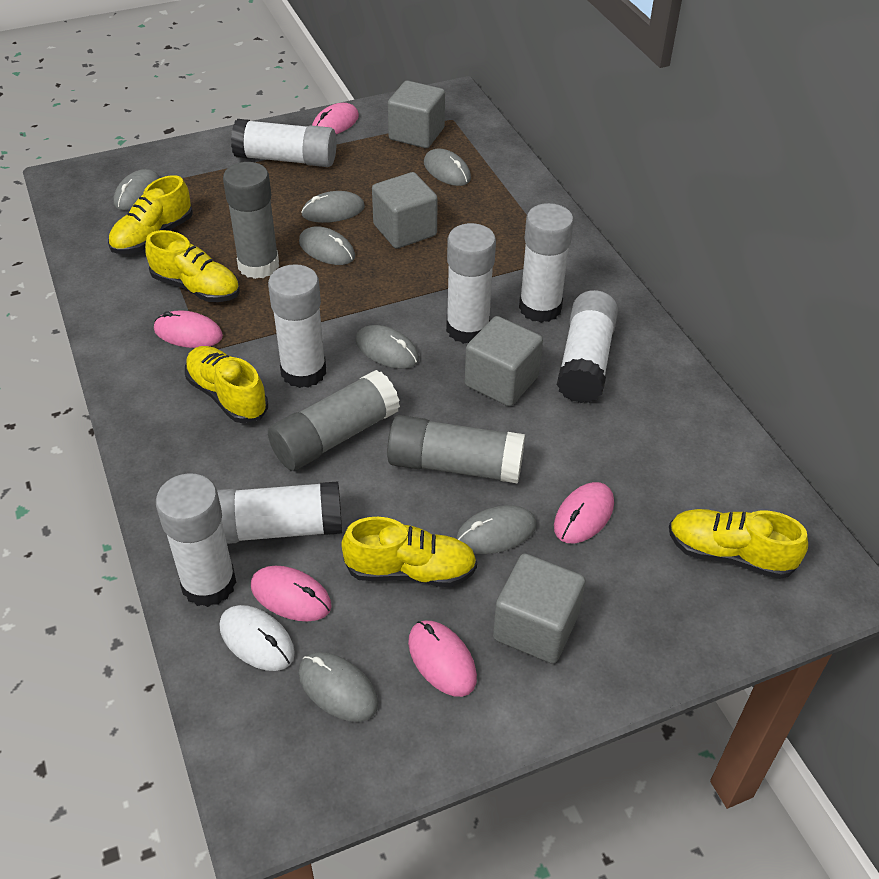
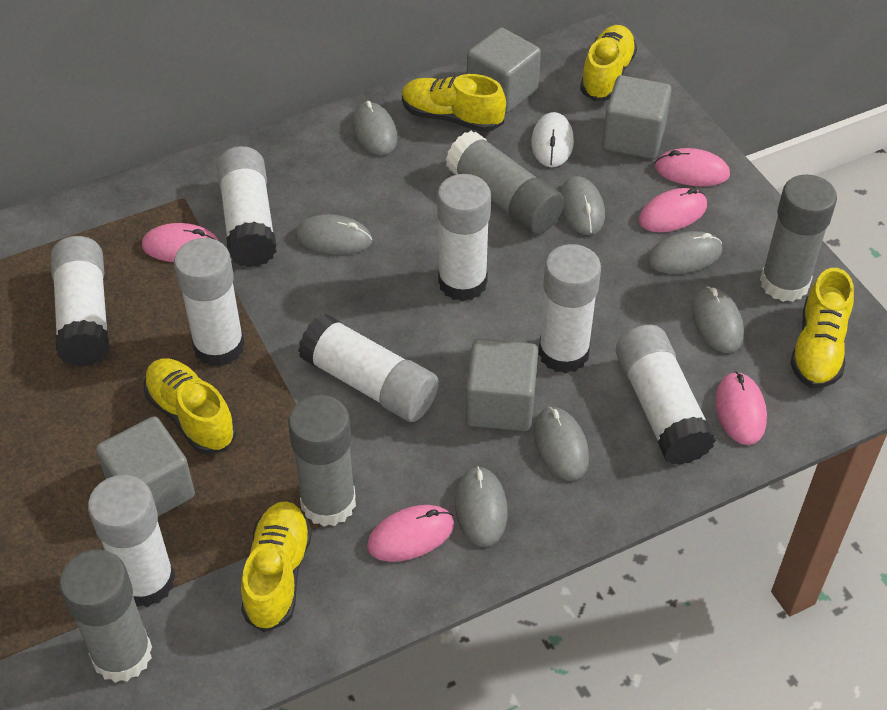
grey glue stick: 3 -> 4
white glue stick: 7 -> 8

